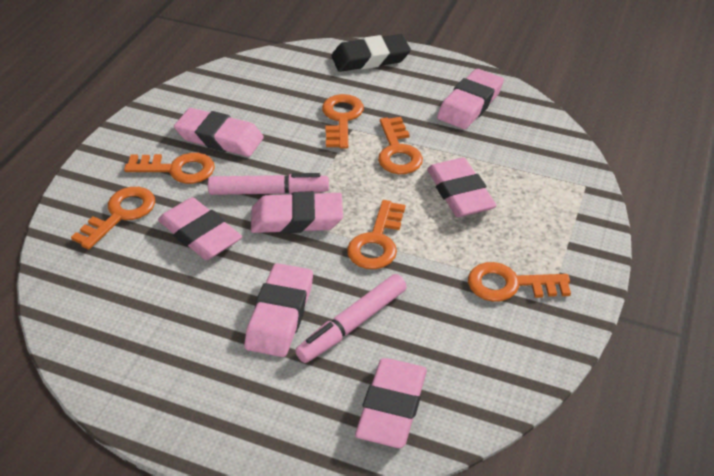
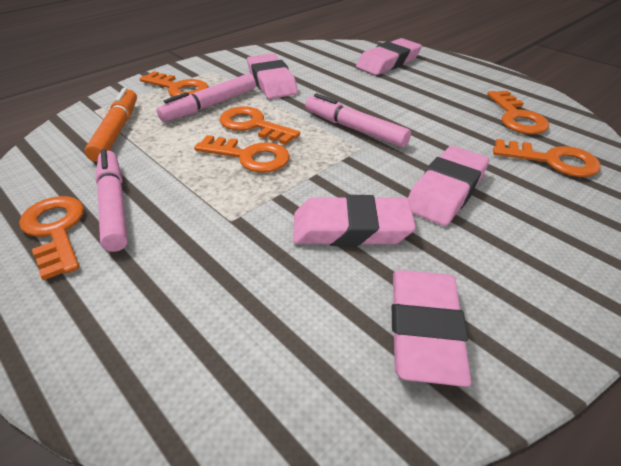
black eraser: 1 -> 0
orange marker: 0 -> 1
pink eraser: 7 -> 5
pink marker: 2 -> 3

